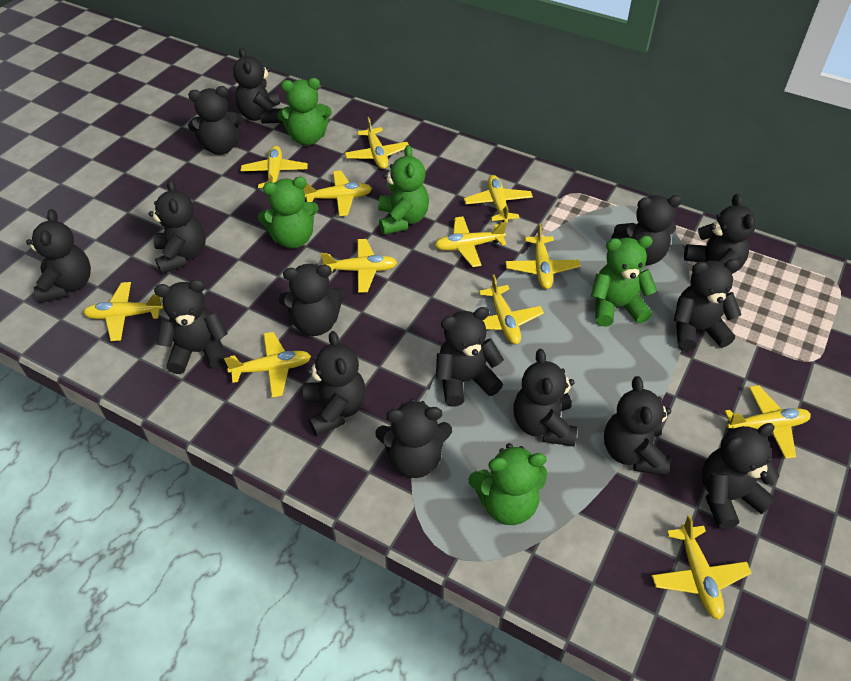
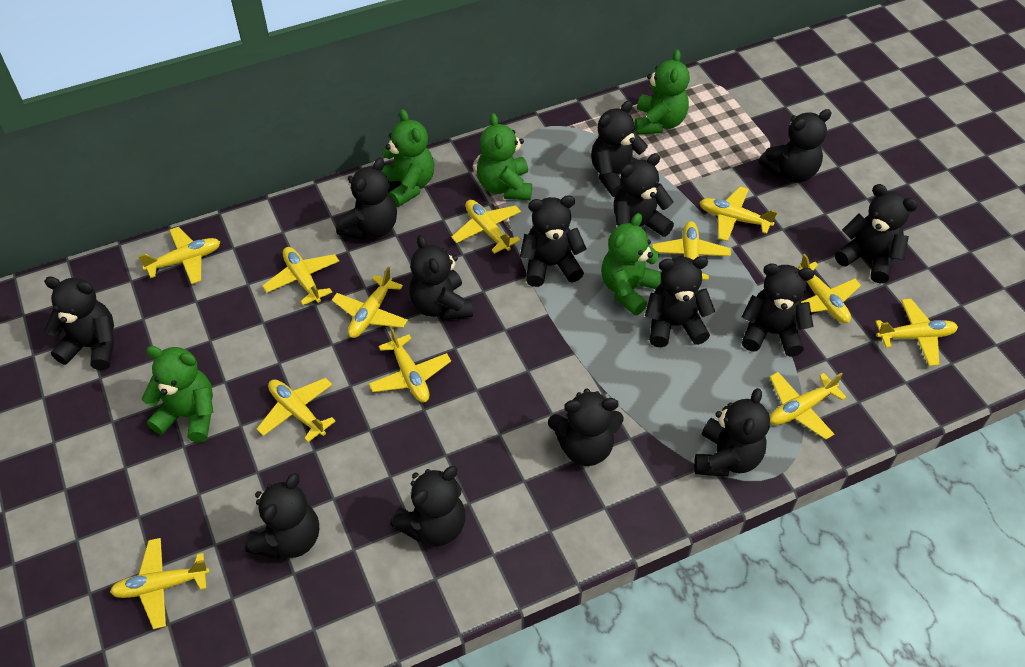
black teddy bear: 15 -> 14

